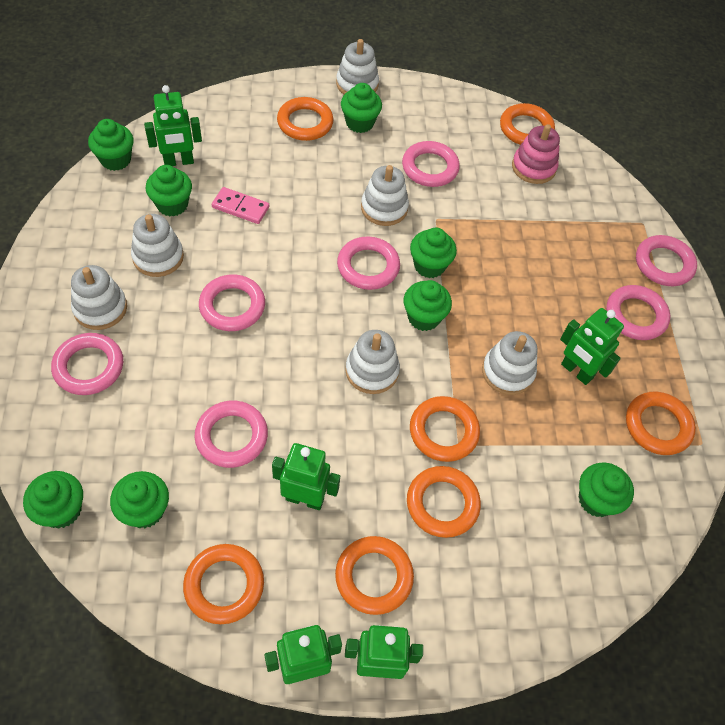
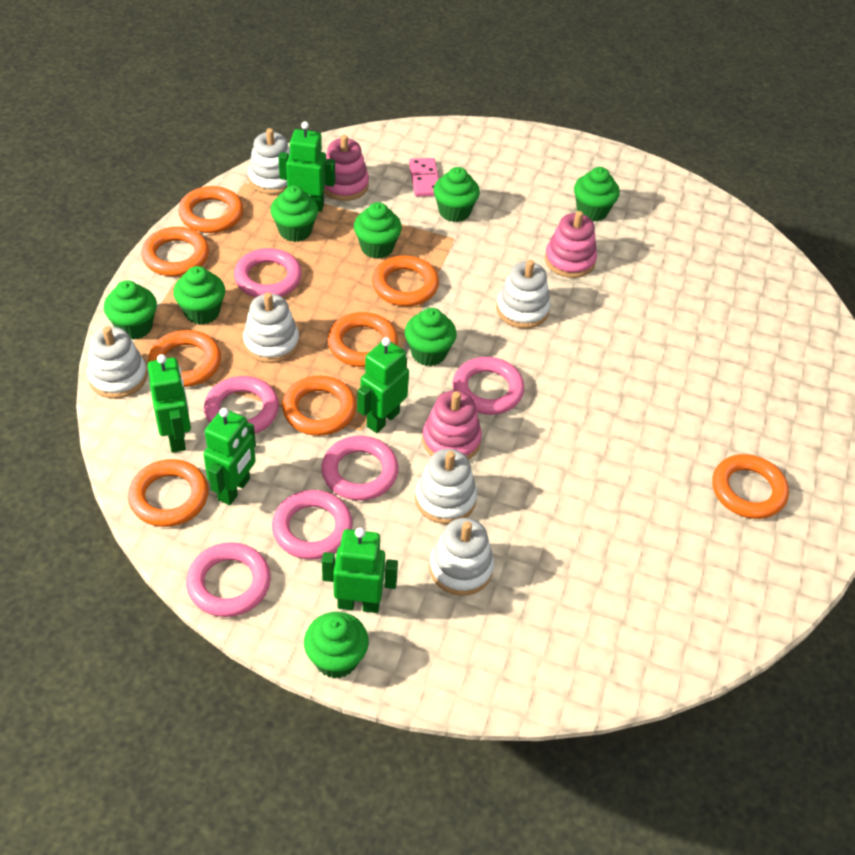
orange ring: 7 -> 8
pink ring: 7 -> 6
pink stacking toy: 1 -> 3

